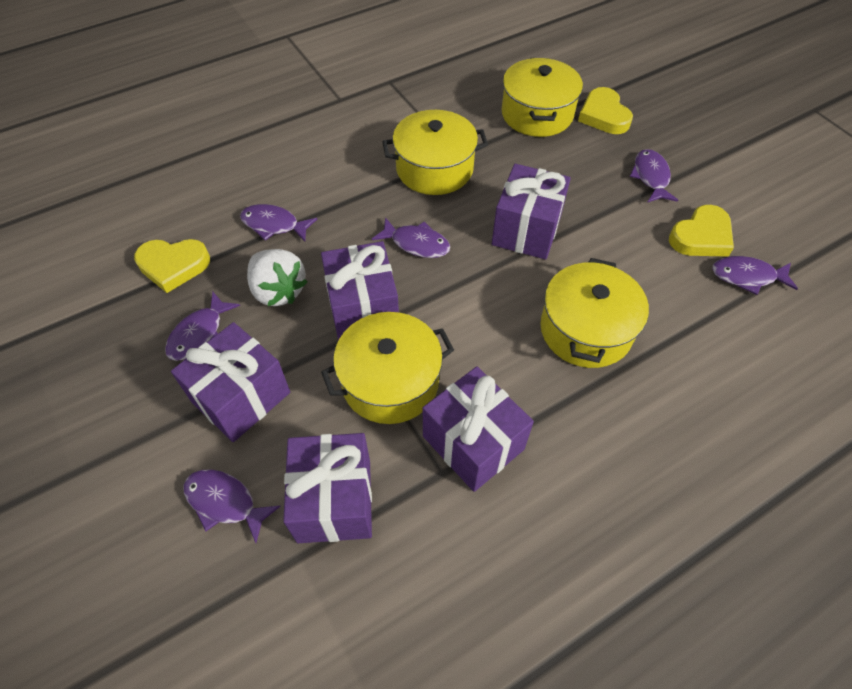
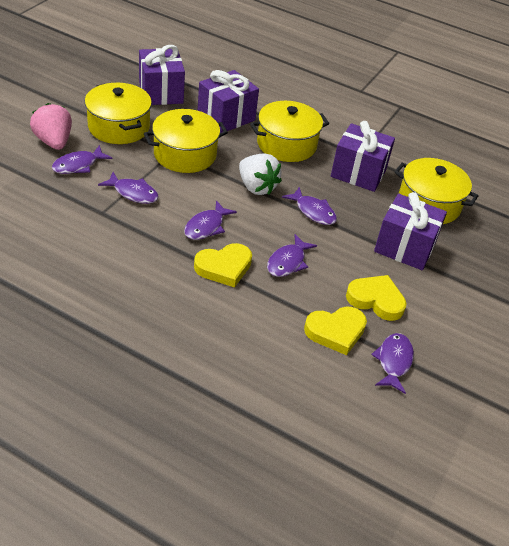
pink strawberry: 0 -> 1
purple gift: 5 -> 4

